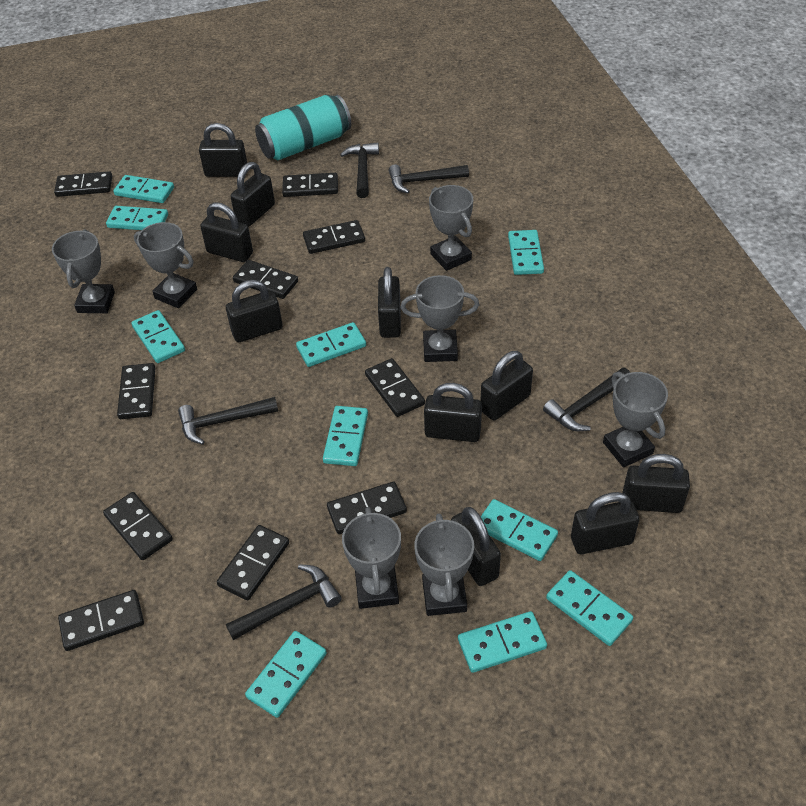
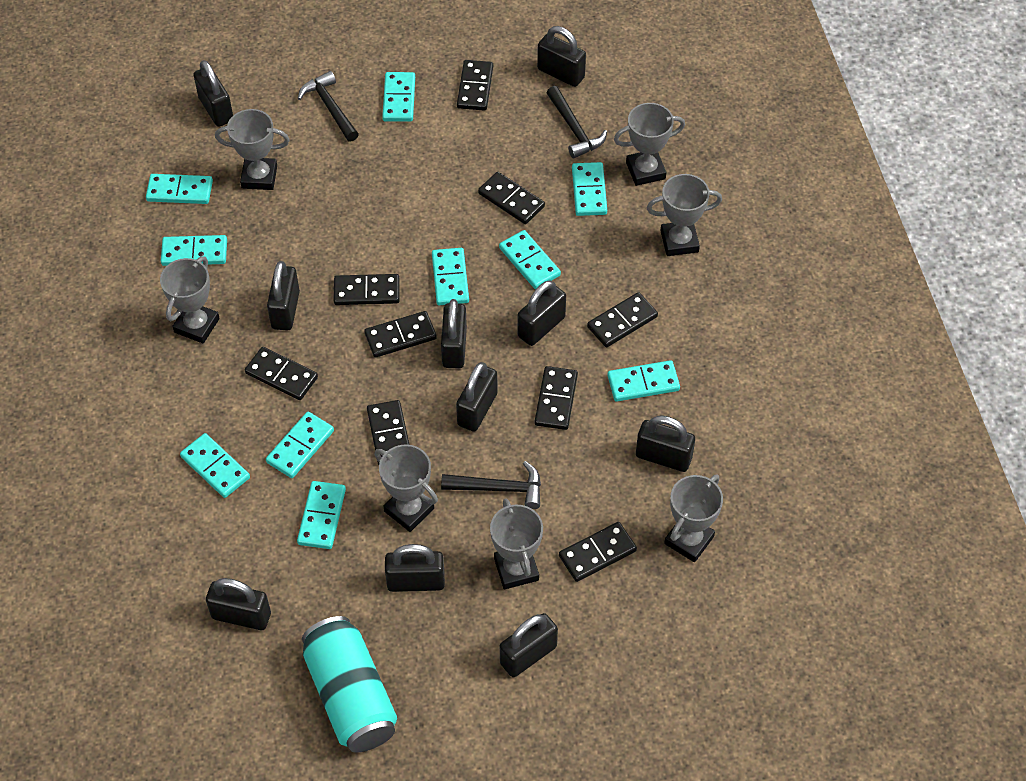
black domino: 10 -> 9
black hammer: 5 -> 3

